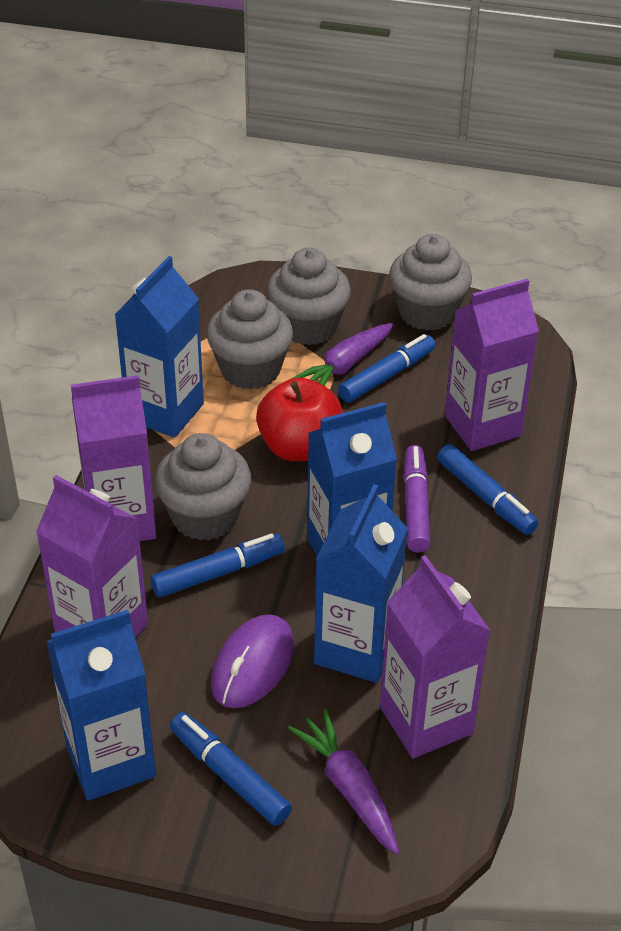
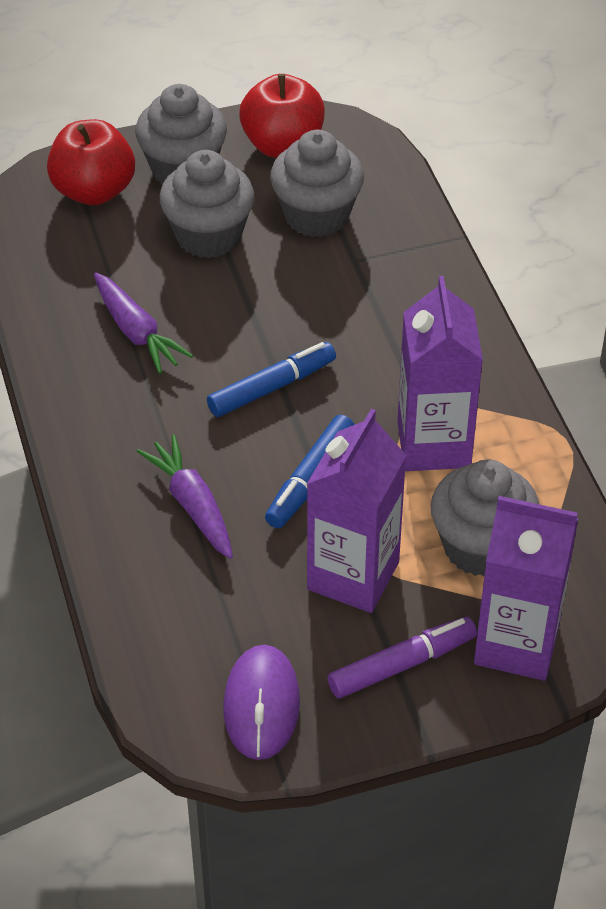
blue carton: 4 -> 0
blue marker: 4 -> 2
purple carton: 4 -> 3
red apple: 1 -> 2

